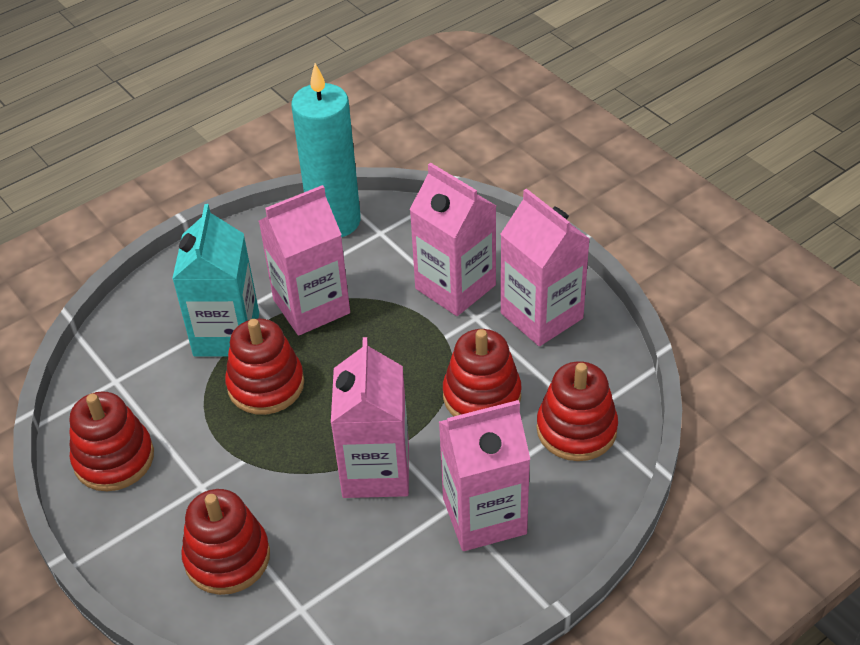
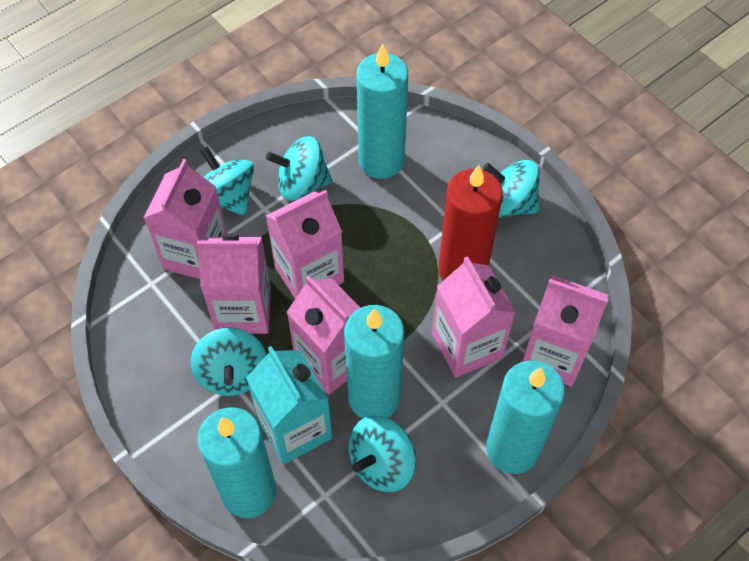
pink carton: 5 -> 6
red candle: 0 -> 1
red stacking toy: 5 -> 0
turquoise candle: 1 -> 4
turquoise spinning top: 0 -> 5

